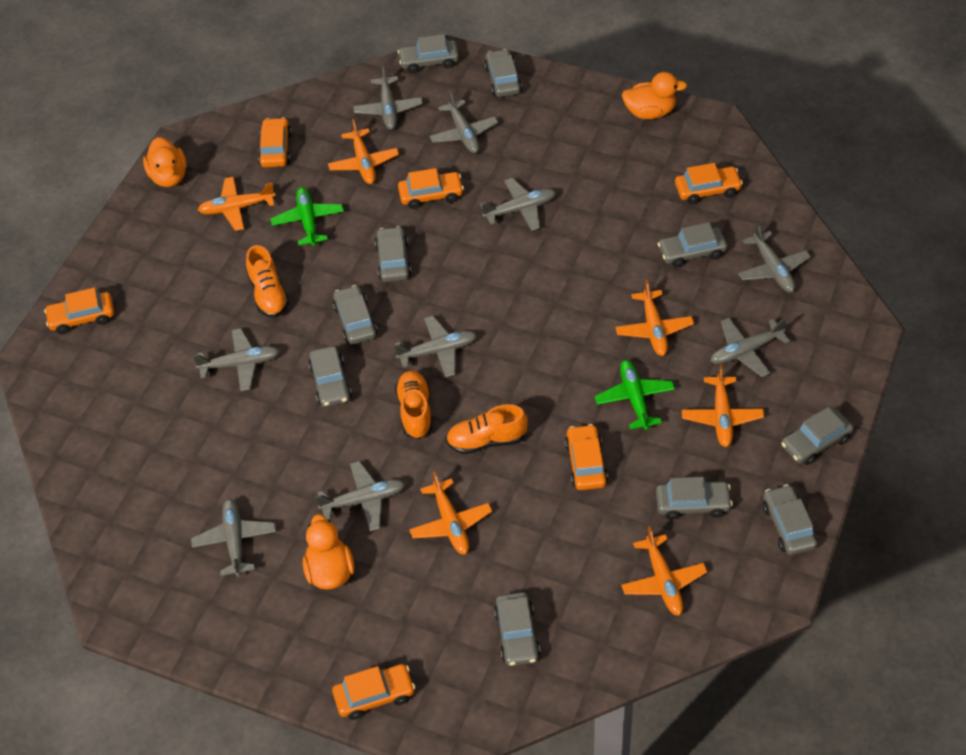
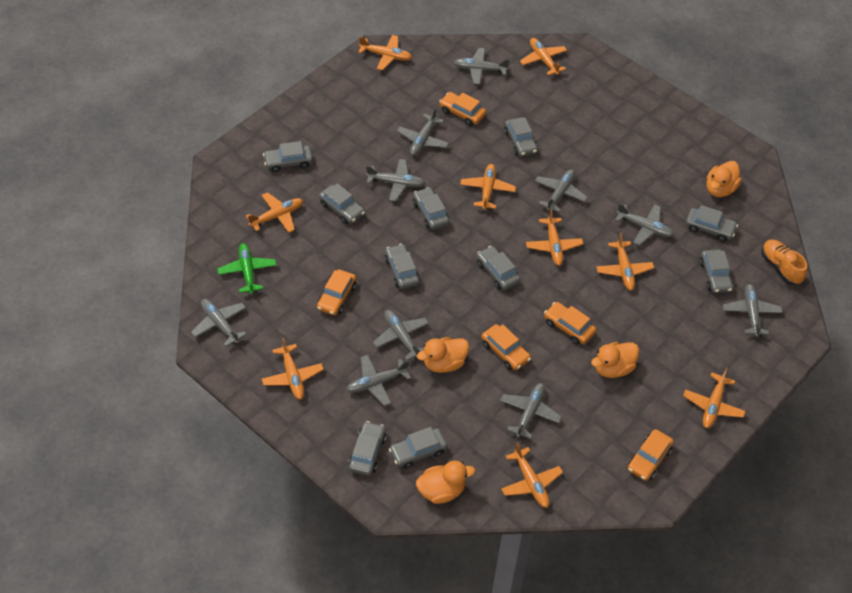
green plane: 2 -> 1
grey plane: 9 -> 10
orange car: 6 -> 5
orange duck: 3 -> 4
orange plane: 6 -> 9
orange shoe: 3 -> 1

